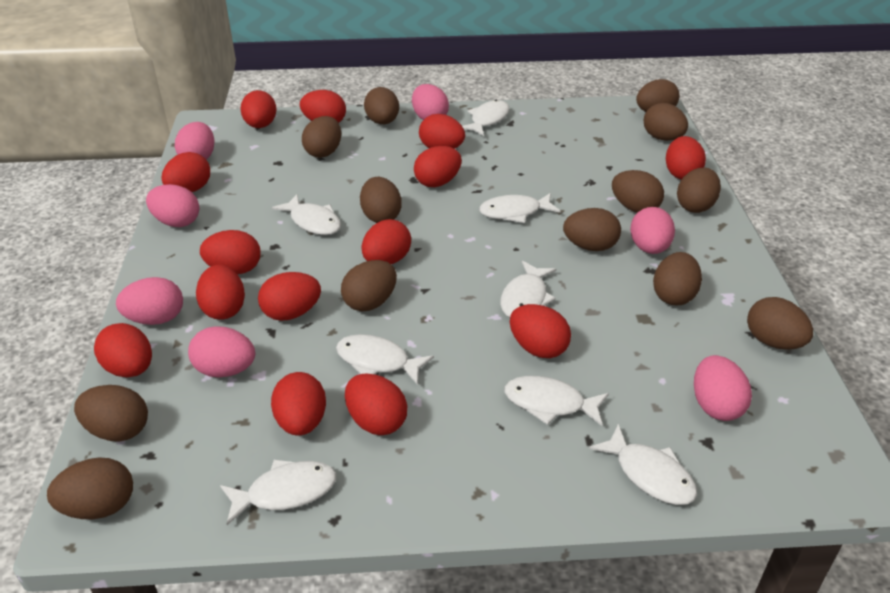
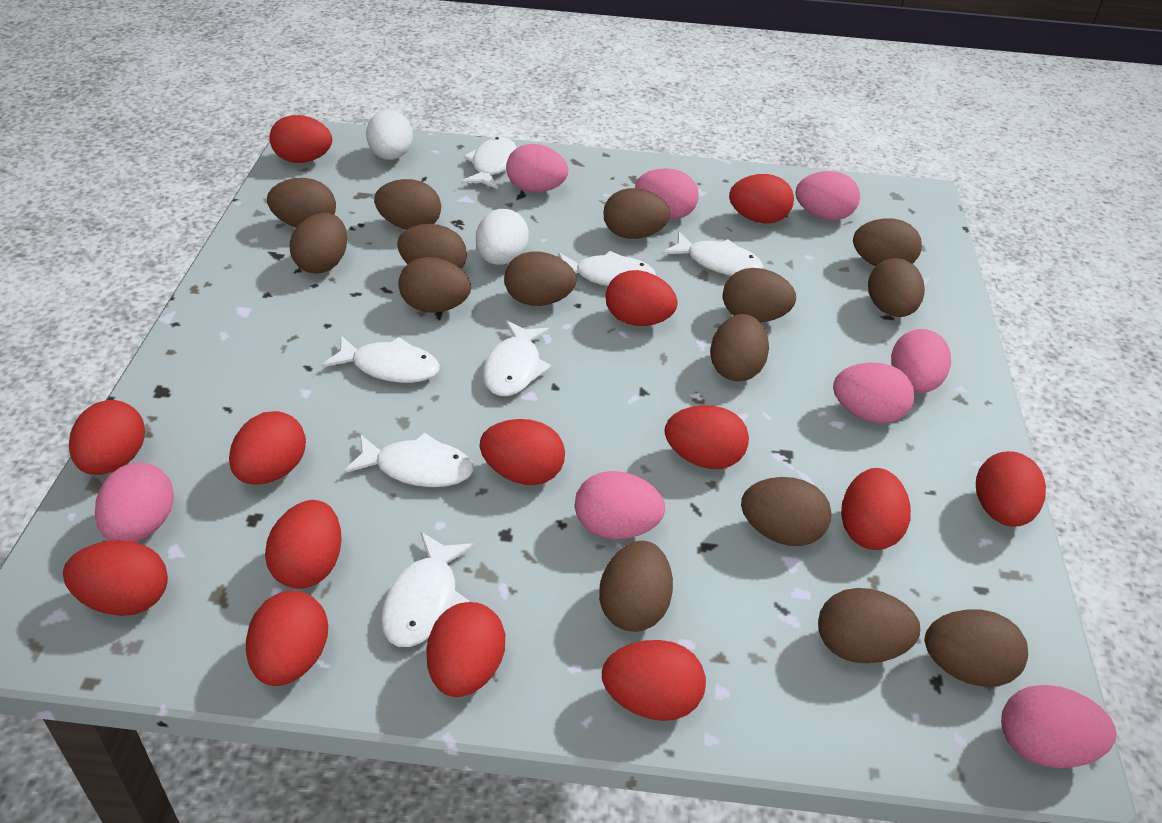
brown egg: 13 -> 15
pink egg: 7 -> 8
white egg: 0 -> 2
white fish: 8 -> 7

